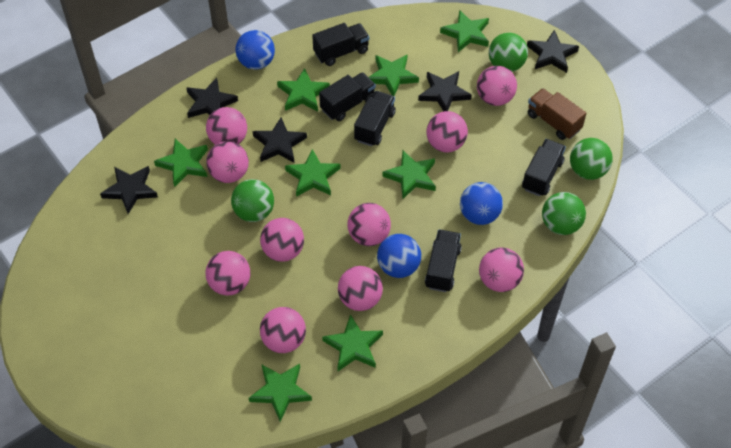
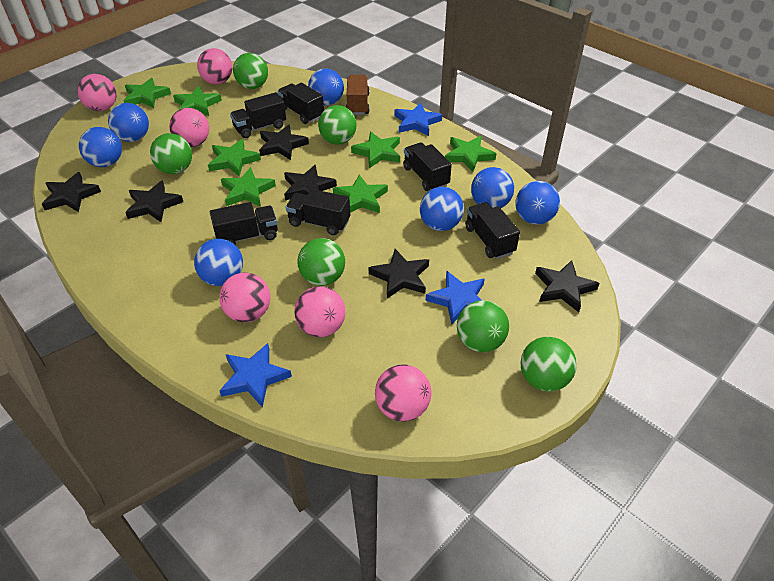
black star: 5 -> 6
black truck: 5 -> 6
blue ball: 3 -> 7
blue star: 0 -> 3
green ball: 4 -> 6
green star: 8 -> 7
pink ball: 10 -> 6

